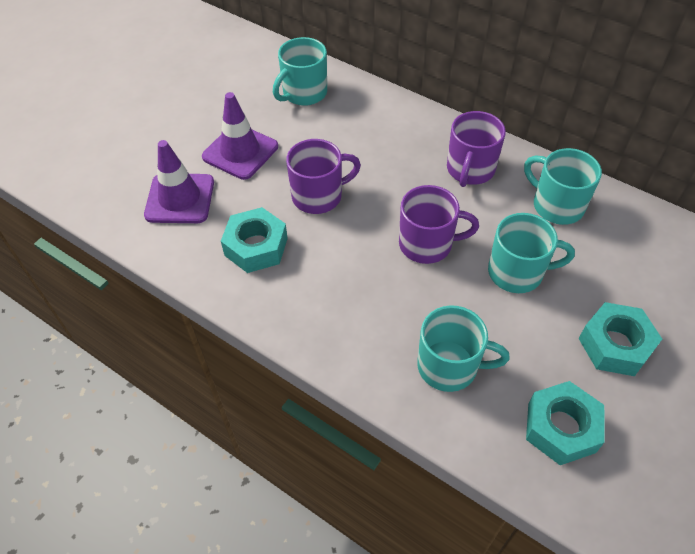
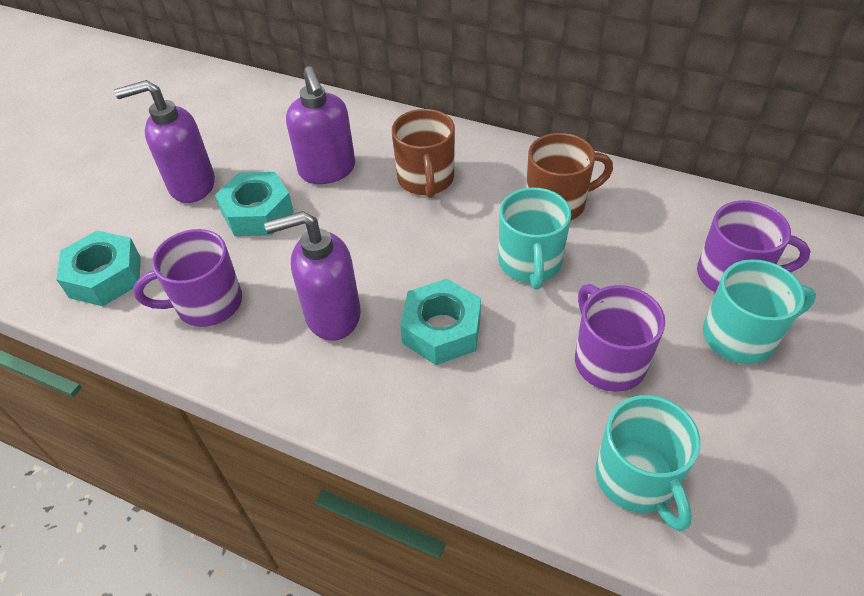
brown mug: 0 -> 2
purple soap dispenser: 0 -> 3
purple traffic cone: 2 -> 0
turquoise mug: 4 -> 3

